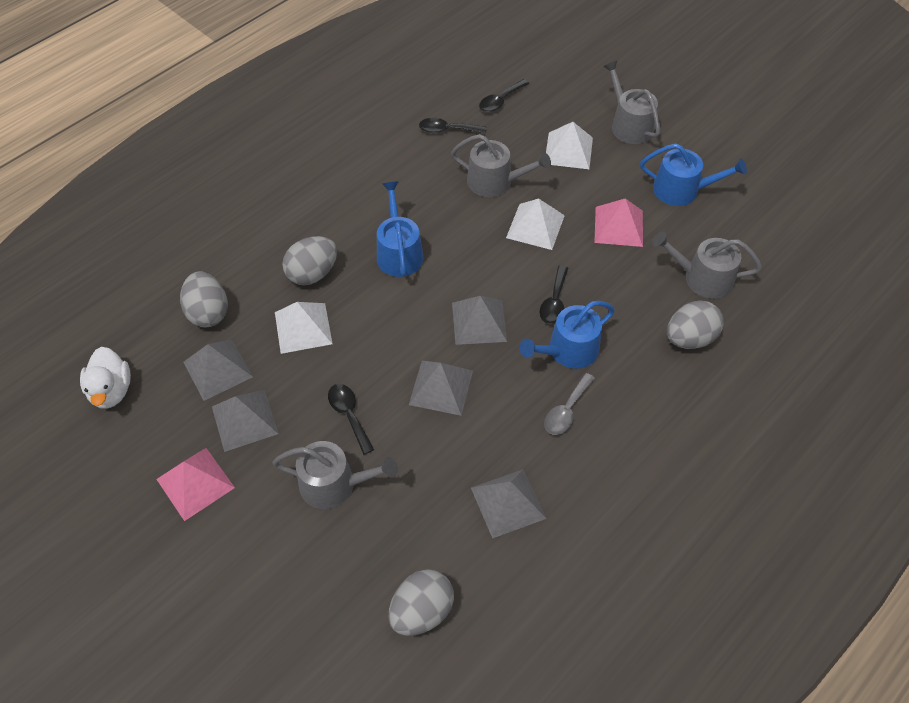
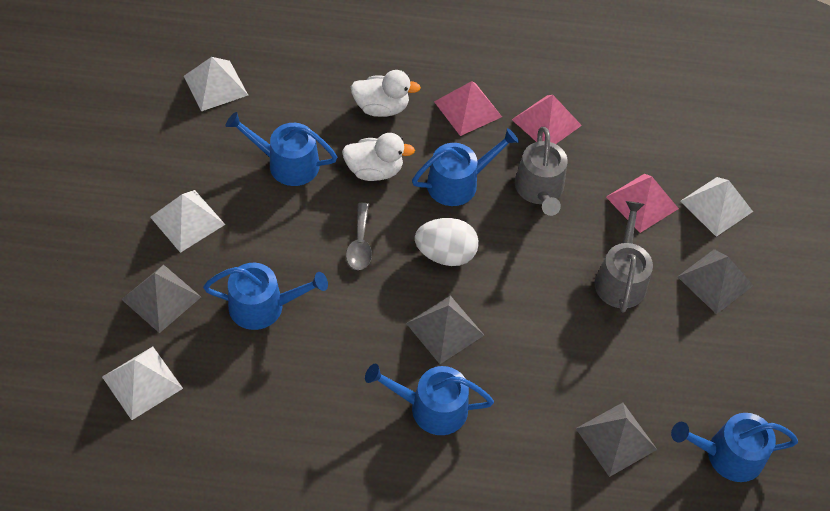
black spoon: 4 -> 0
blue watering can: 3 -> 5
grey egg: 4 -> 0
grey pyramid: 5 -> 4
grey watering can: 4 -> 2
pink pyramid: 2 -> 3
white duck: 1 -> 2
white egg: 0 -> 1
white pyramid: 3 -> 4

